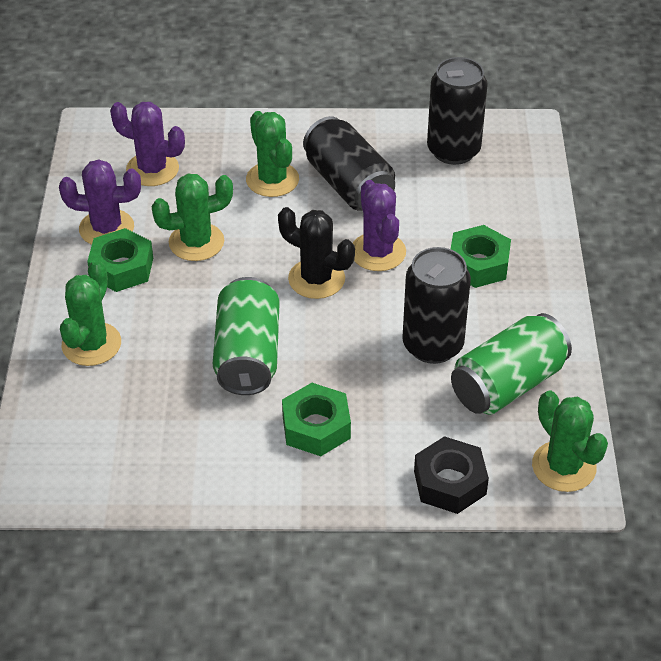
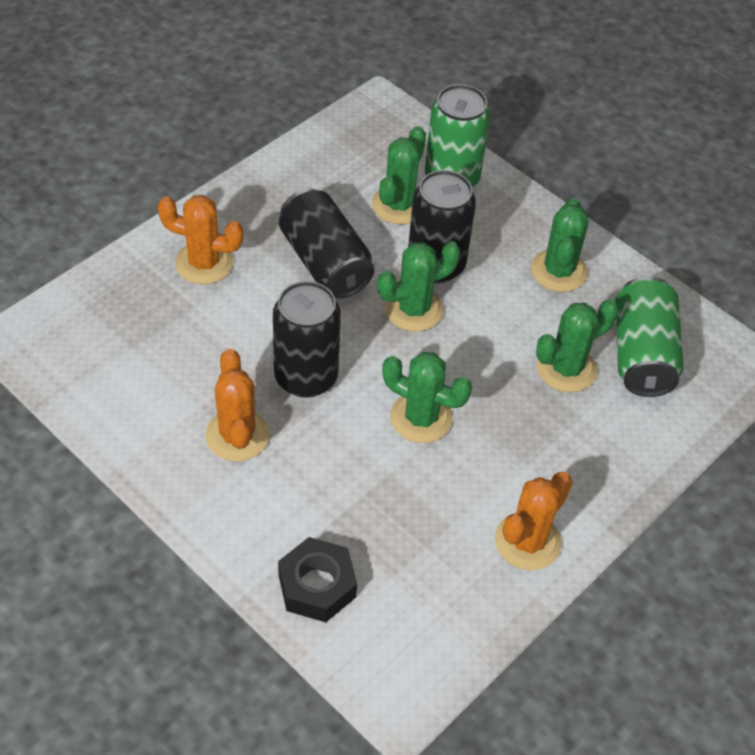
black cactus: 1 -> 0
green cactus: 4 -> 5
green nut: 3 -> 0
orange cactus: 0 -> 3
purple cactus: 3 -> 0

